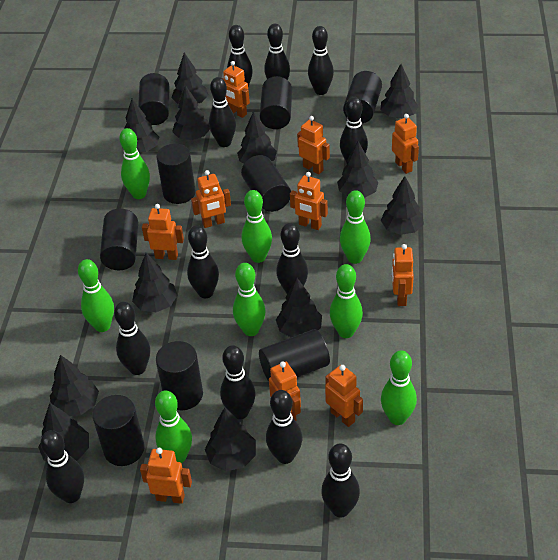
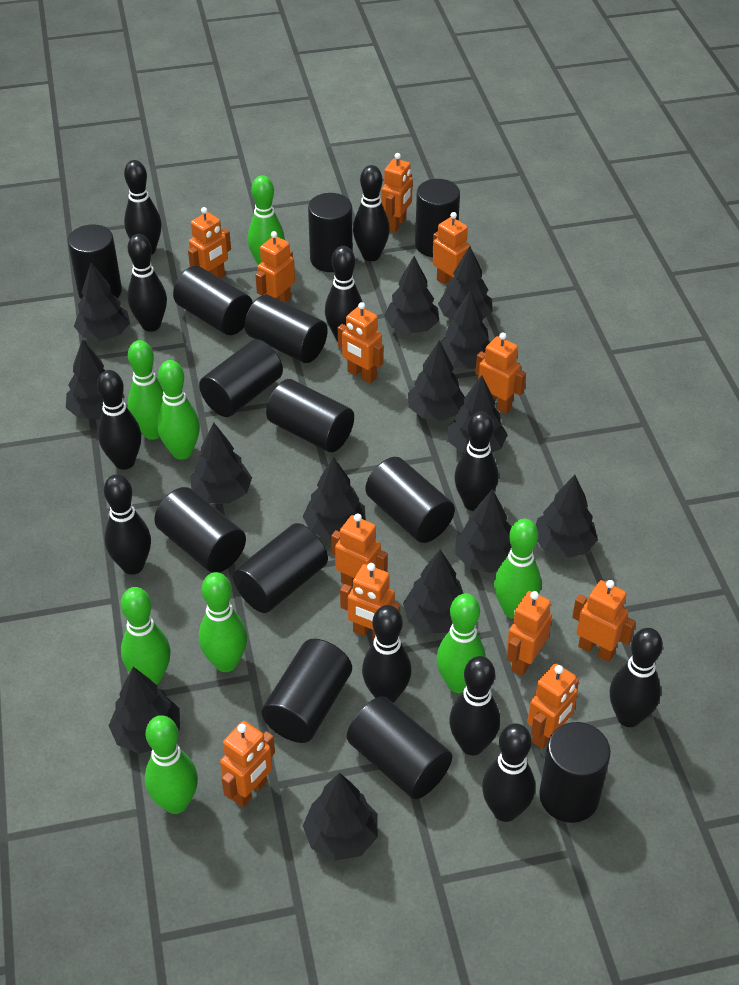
black bowling pin: 12 -> 11
black cylinder: 9 -> 13
black tree: 12 -> 14
orange robot: 10 -> 12

